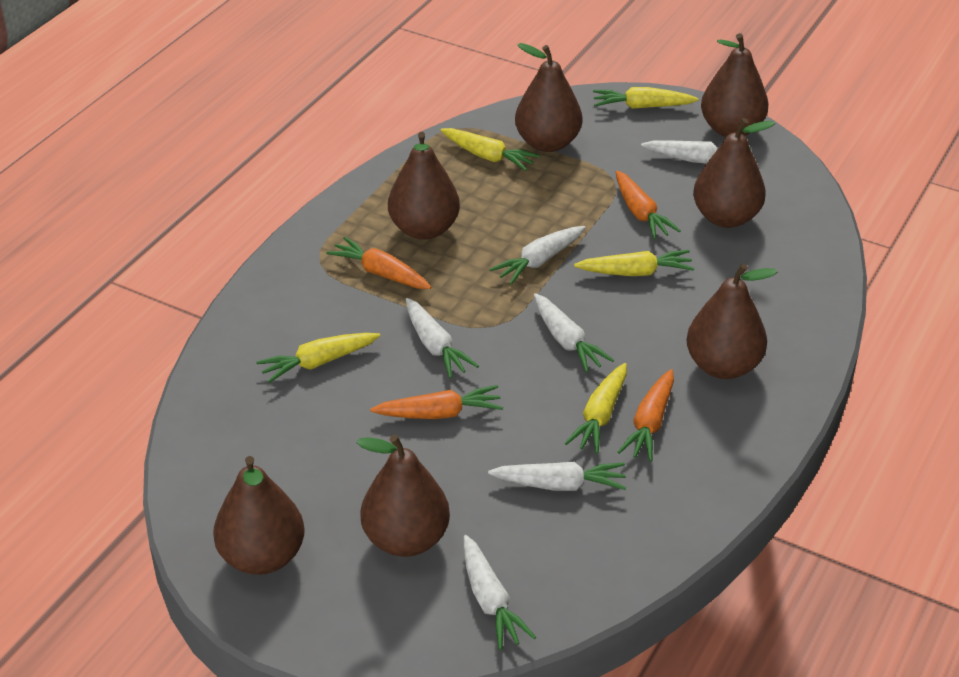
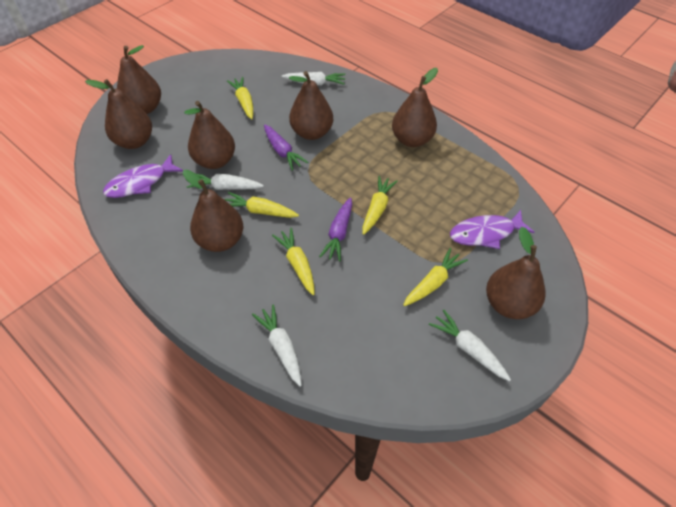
orange carrot: 4 -> 0
purple carrot: 0 -> 2
purple fish: 0 -> 2
white carrot: 6 -> 4

